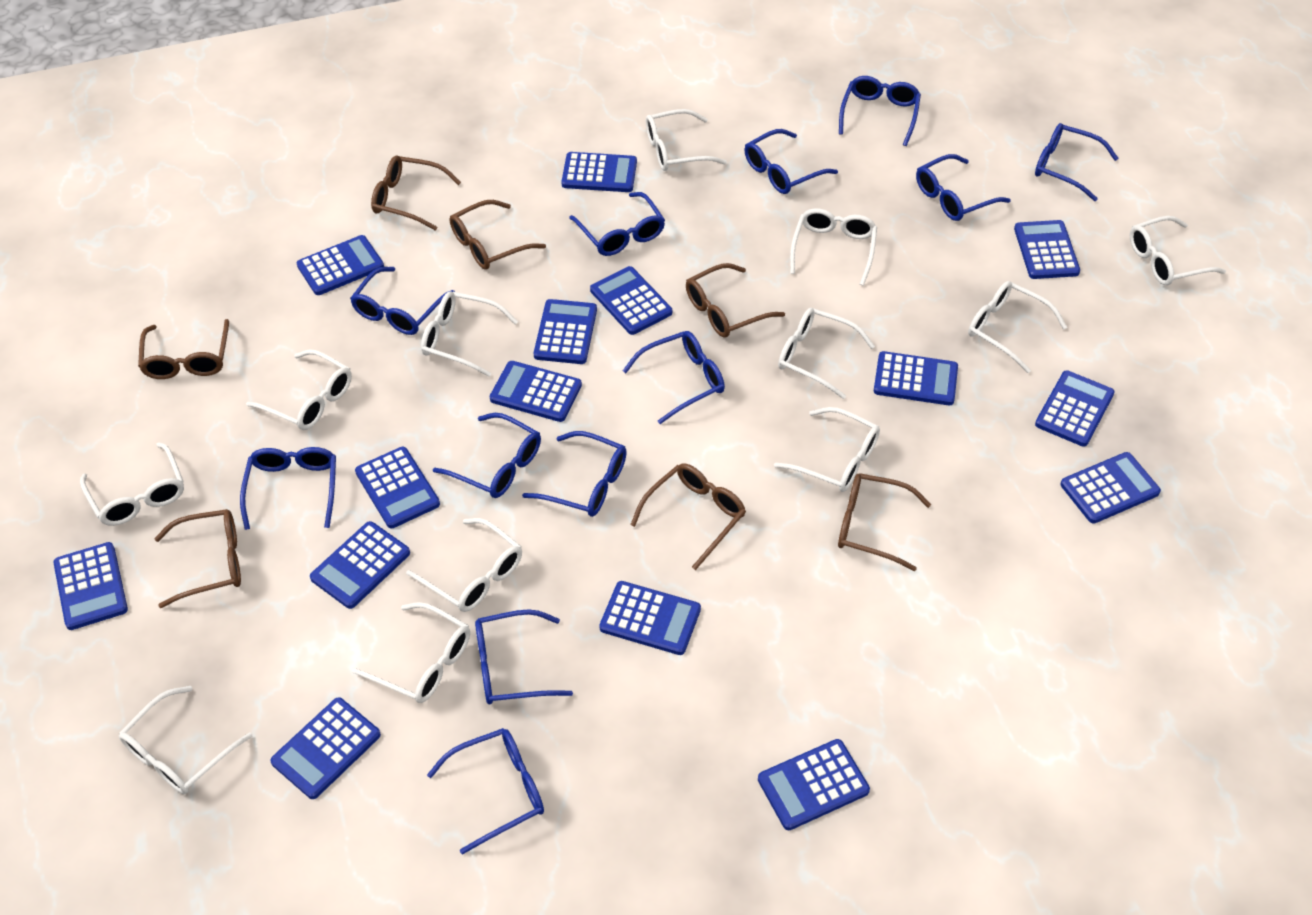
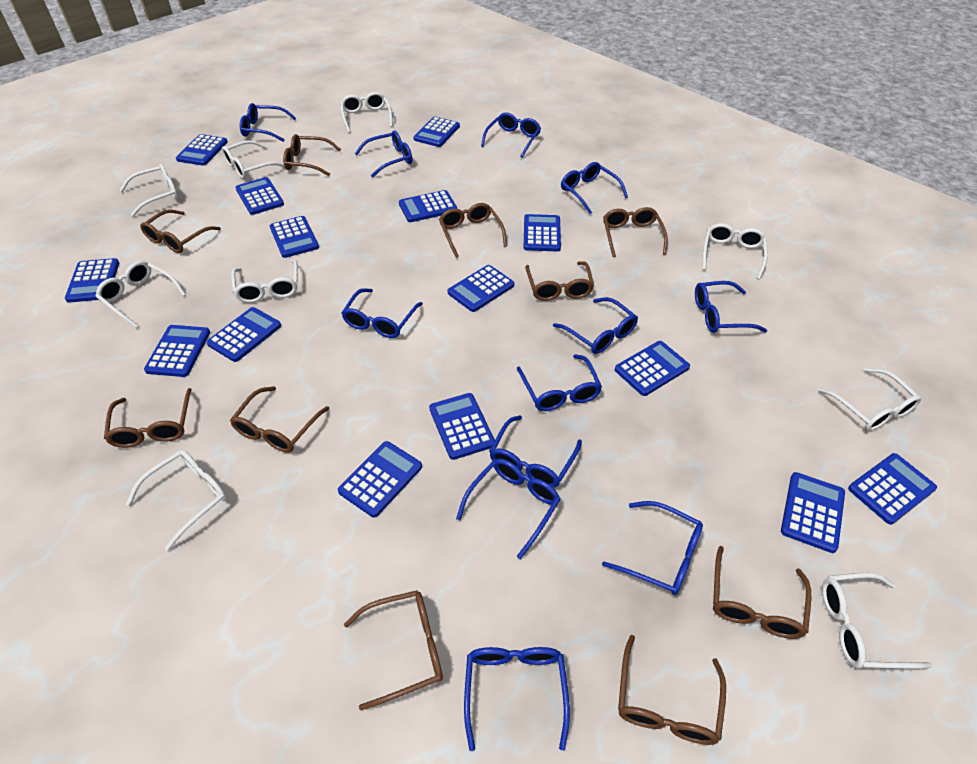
brown glasses: 7 -> 10
white glasses: 12 -> 9

